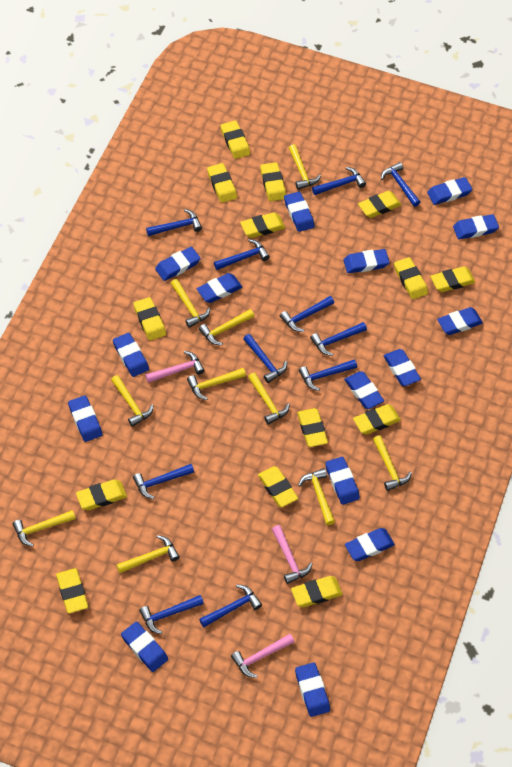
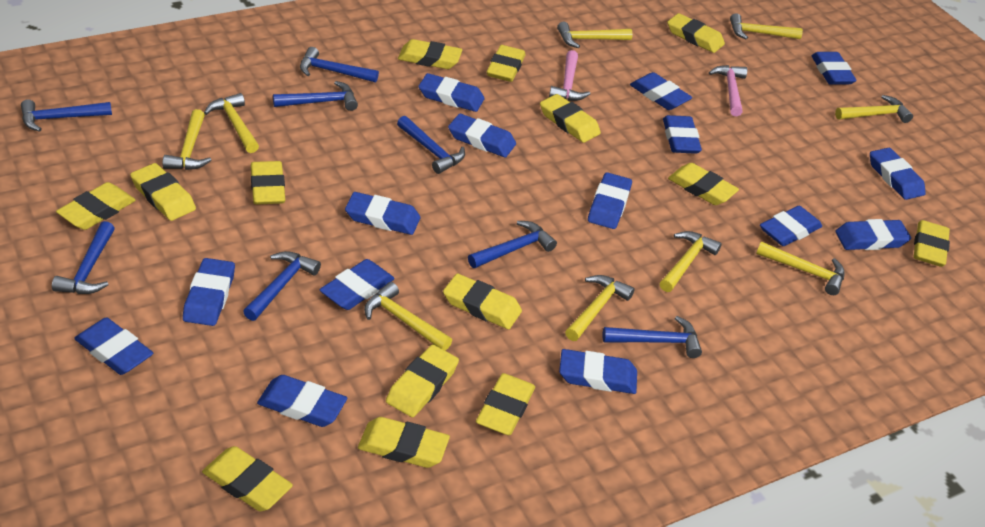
blue hammer: 11 -> 8
pink hammer: 3 -> 2
yellow hammer: 10 -> 9

